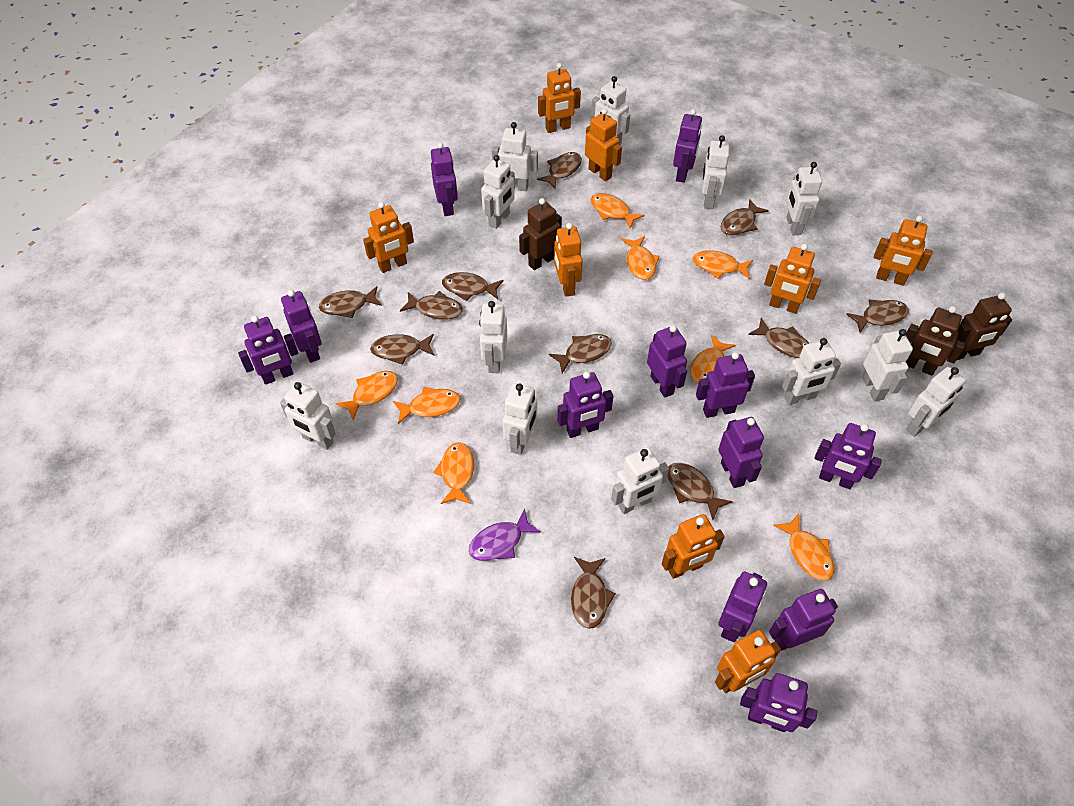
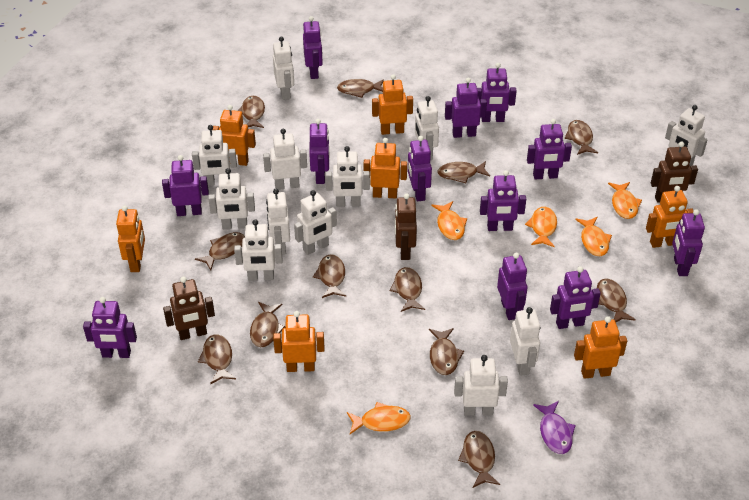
brown fish: 11 -> 12
orange fish: 8 -> 5
orange robot: 8 -> 7

